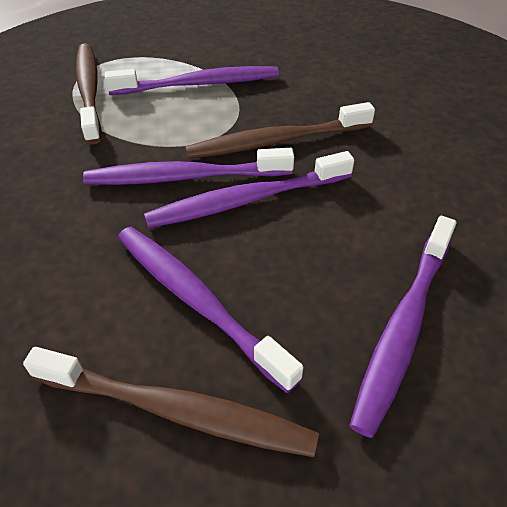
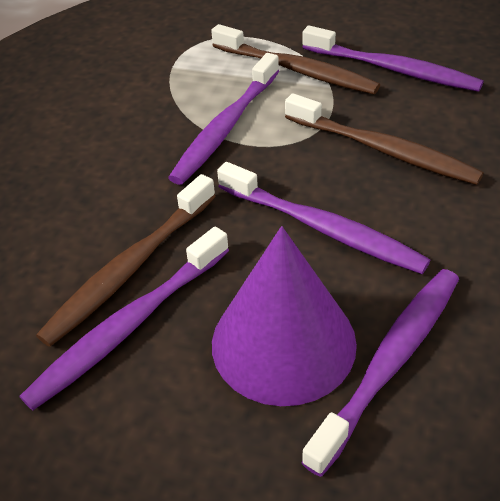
purple cone: 0 -> 1

